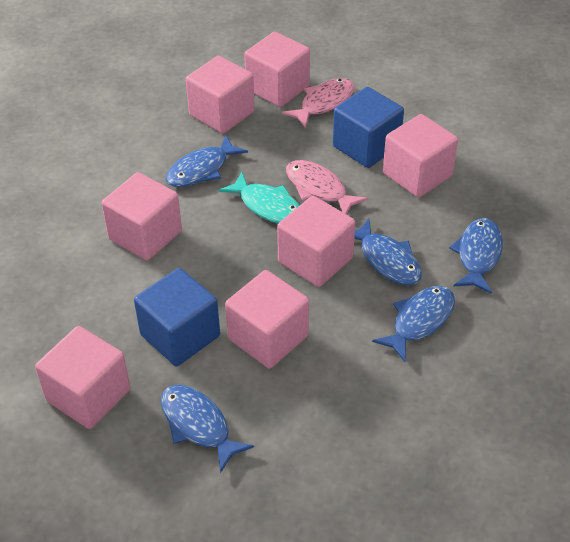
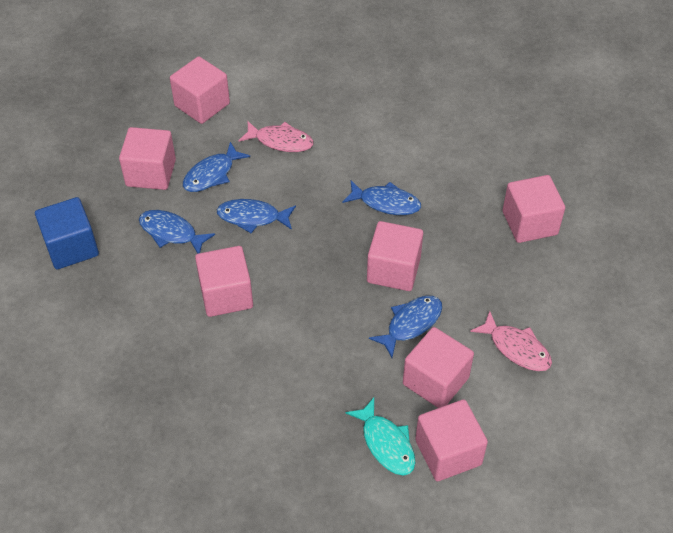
blue cube: 2 -> 1

